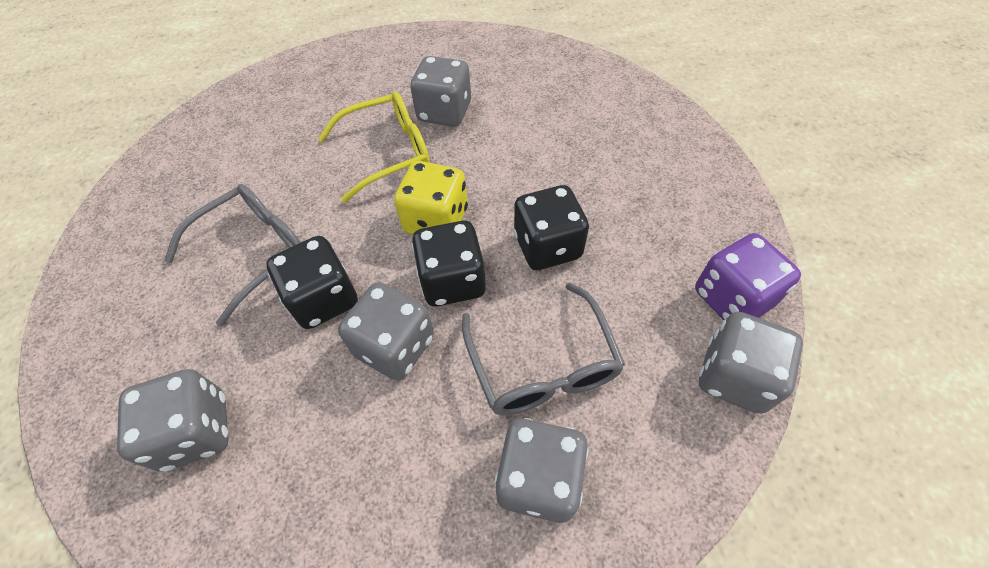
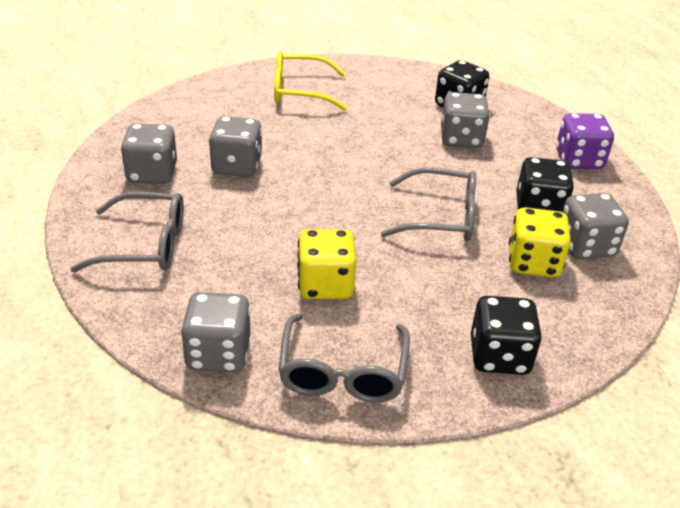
grey glasses: 2 -> 3
yellow dice: 1 -> 2

